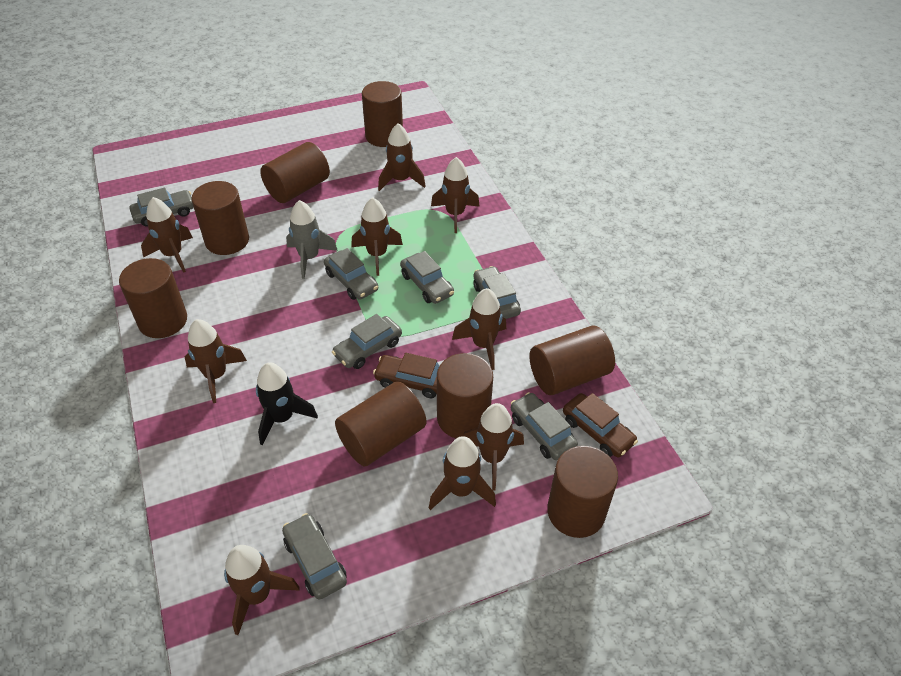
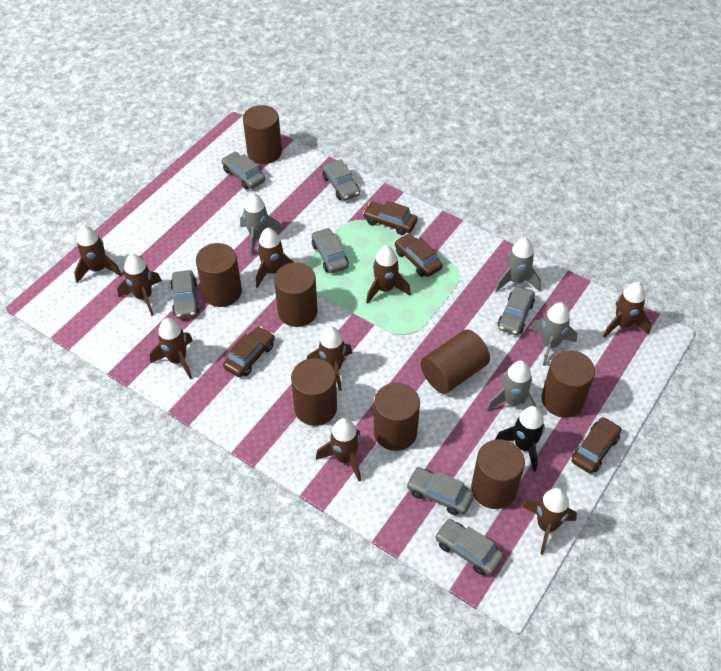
brown car: 2 -> 4
grey rocket: 1 -> 4

